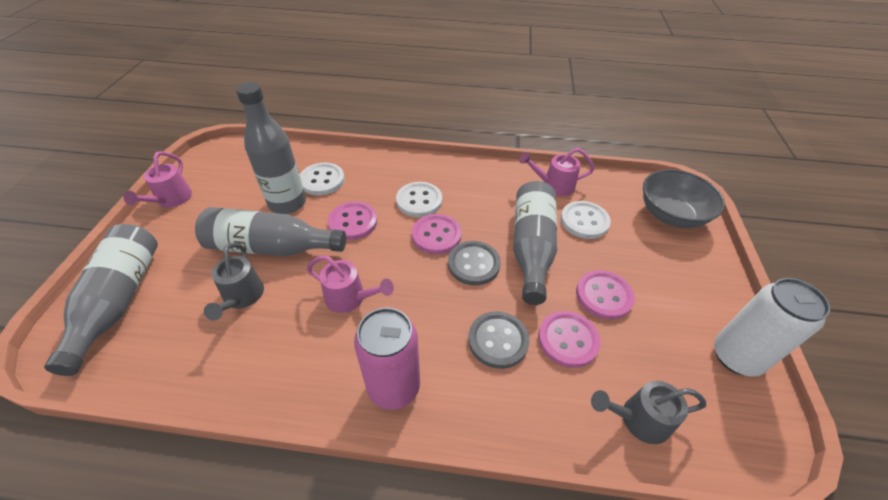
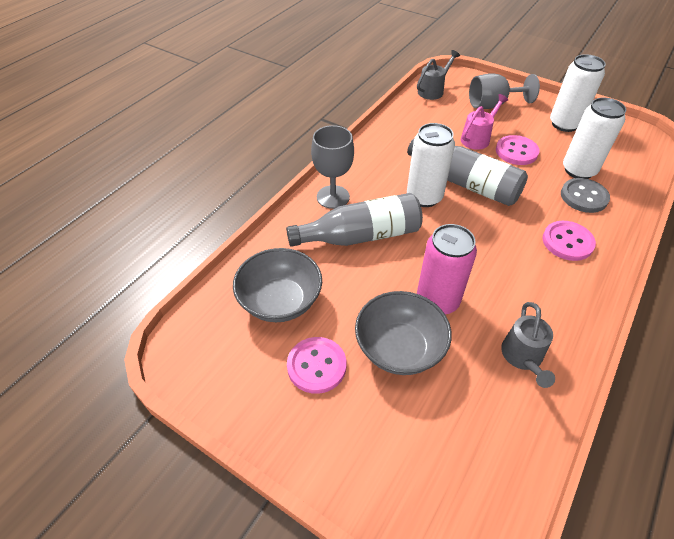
grey bottle: 4 -> 2
grey bowl: 1 -> 2
grey button: 2 -> 1
grey goblet: 0 -> 2
pink button: 4 -> 3
pink watering can: 3 -> 1
white button: 3 -> 0
white can: 1 -> 3

